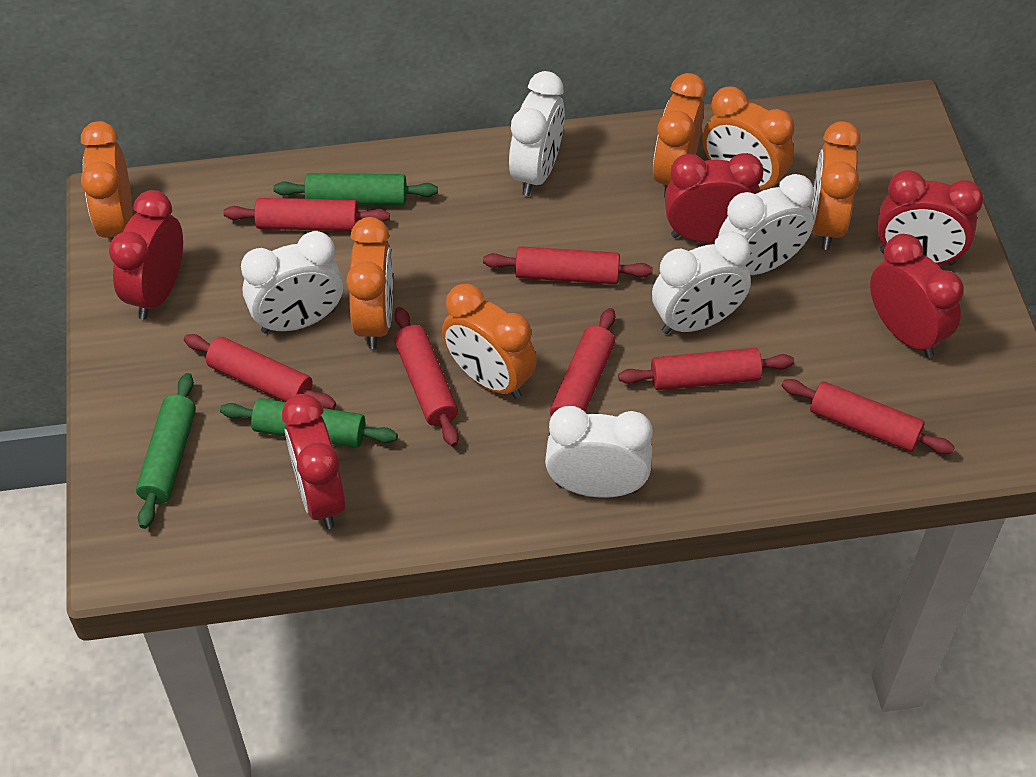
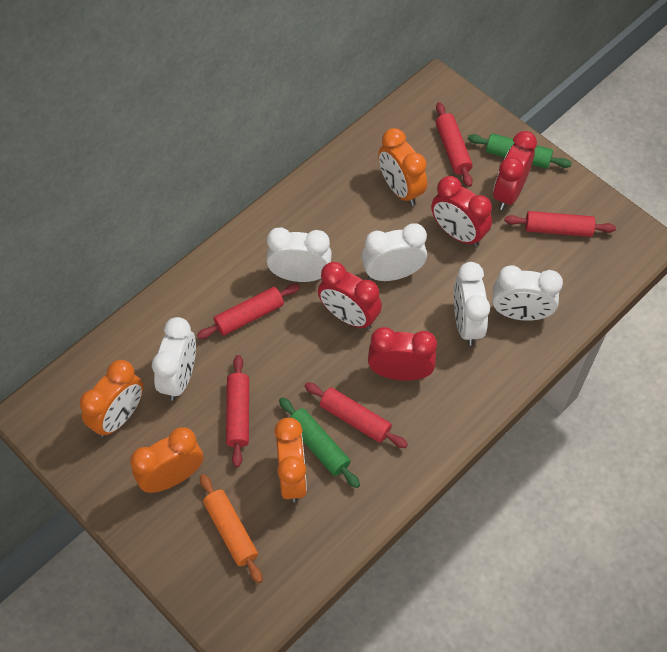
green rolling pin: 3 -> 2
orange clock: 6 -> 4
orange rolling pin: 0 -> 1
red clock: 5 -> 4
red rolling pin: 7 -> 5

